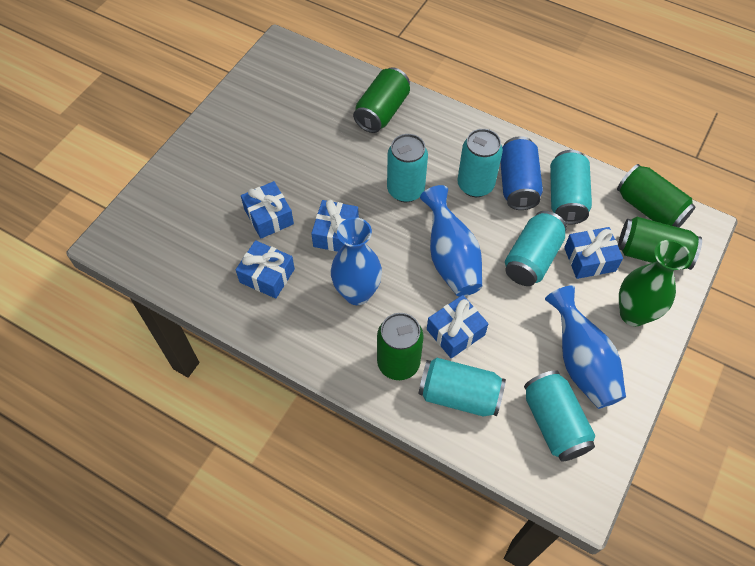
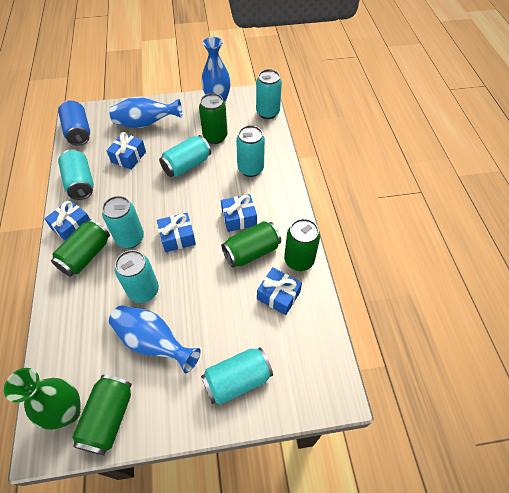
green can: 4 -> 5
turquoise can: 6 -> 7

